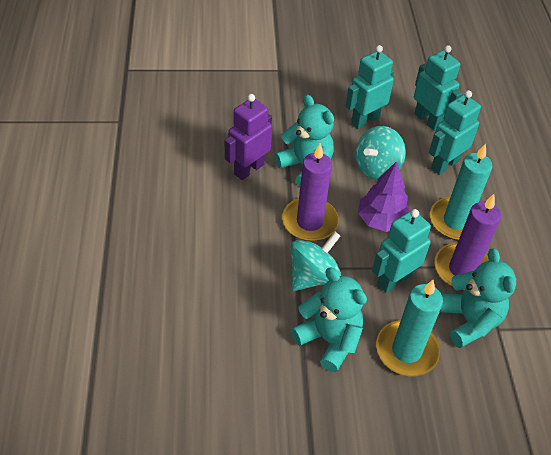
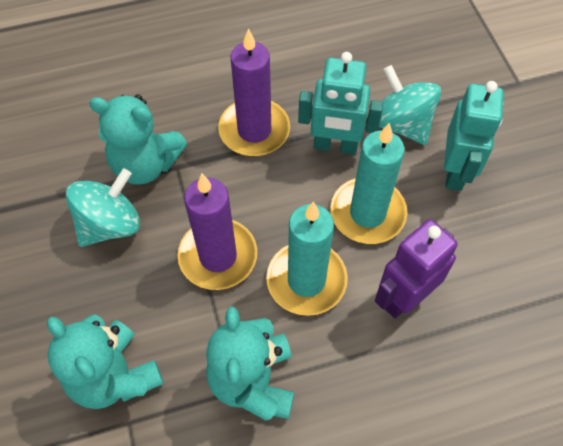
purple tree: 1 -> 0
turquoise robot: 4 -> 2

